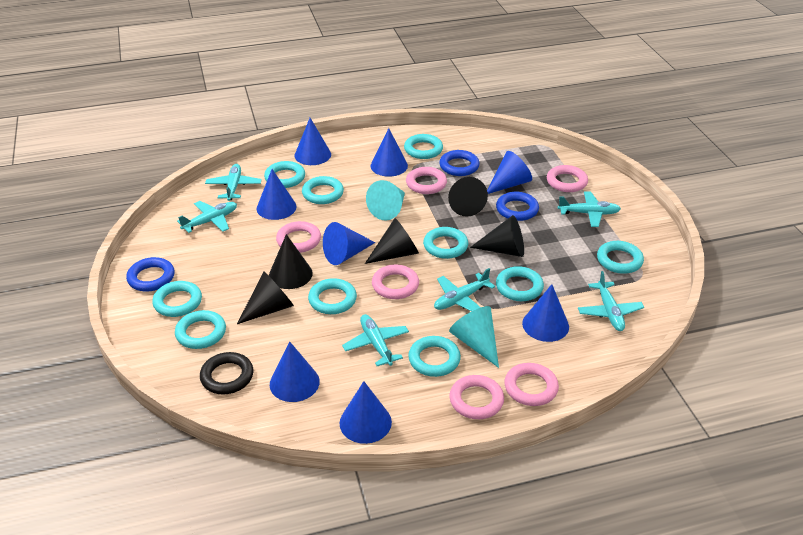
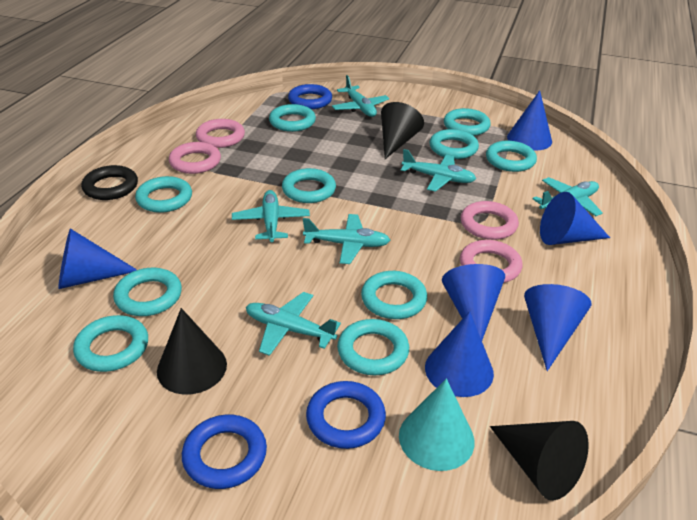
black cone: 5 -> 3
blue cone: 8 -> 6
pink ring: 6 -> 4
turquoise cone: 2 -> 1

